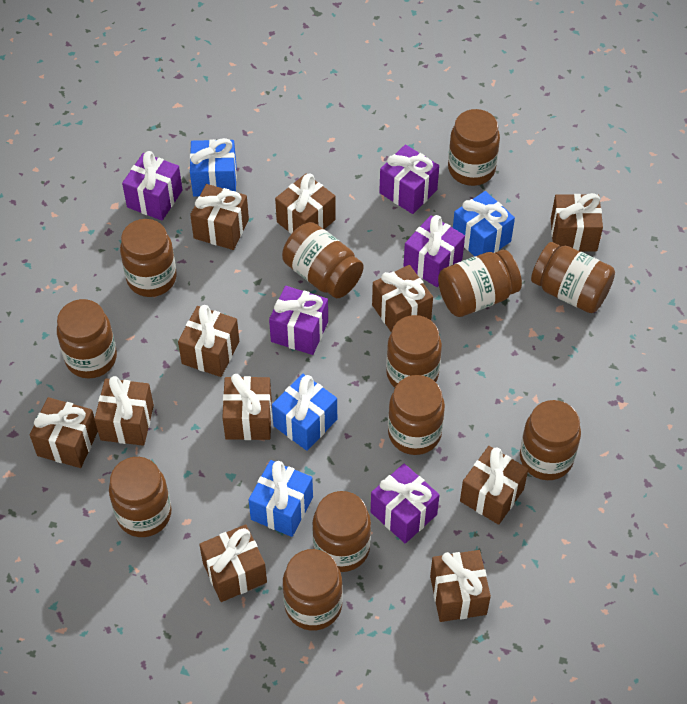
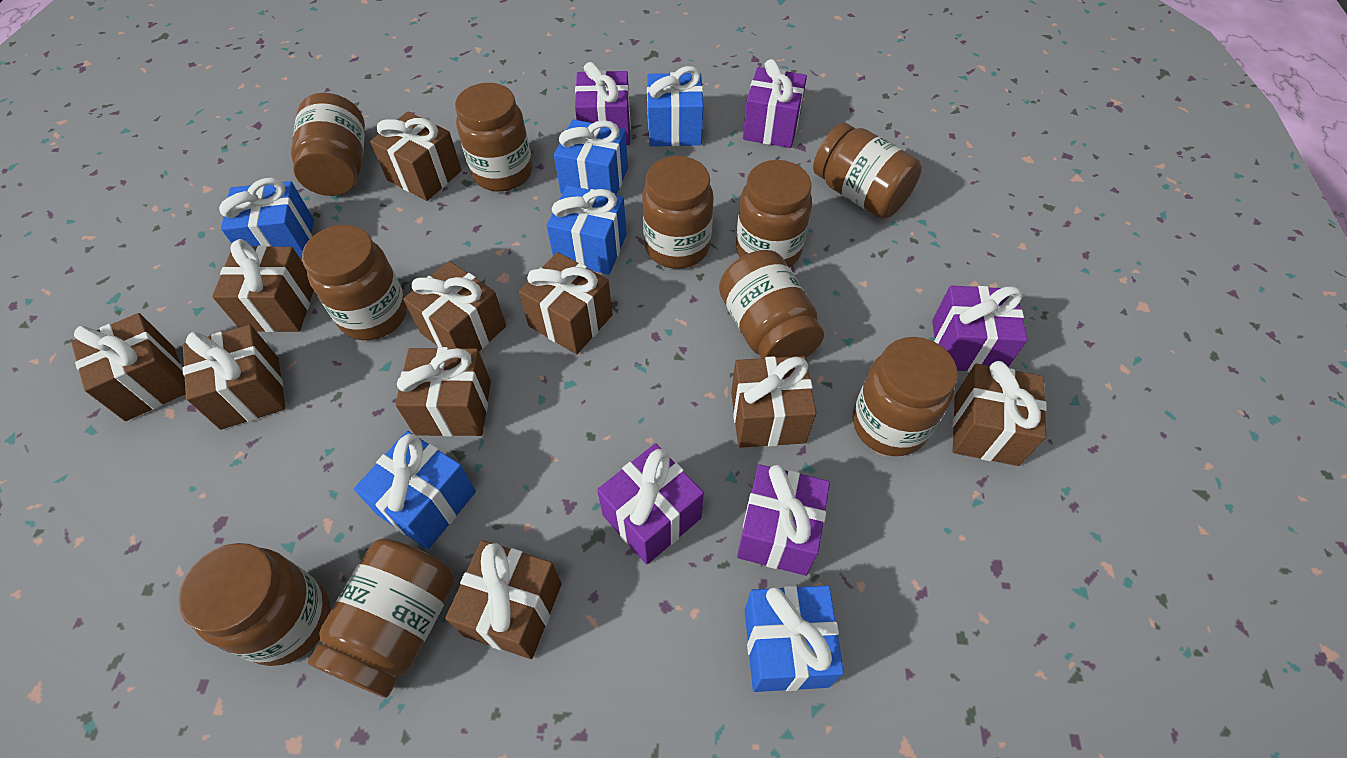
blue gift: 4 -> 6
brown gift: 11 -> 10
brown jar: 12 -> 10

